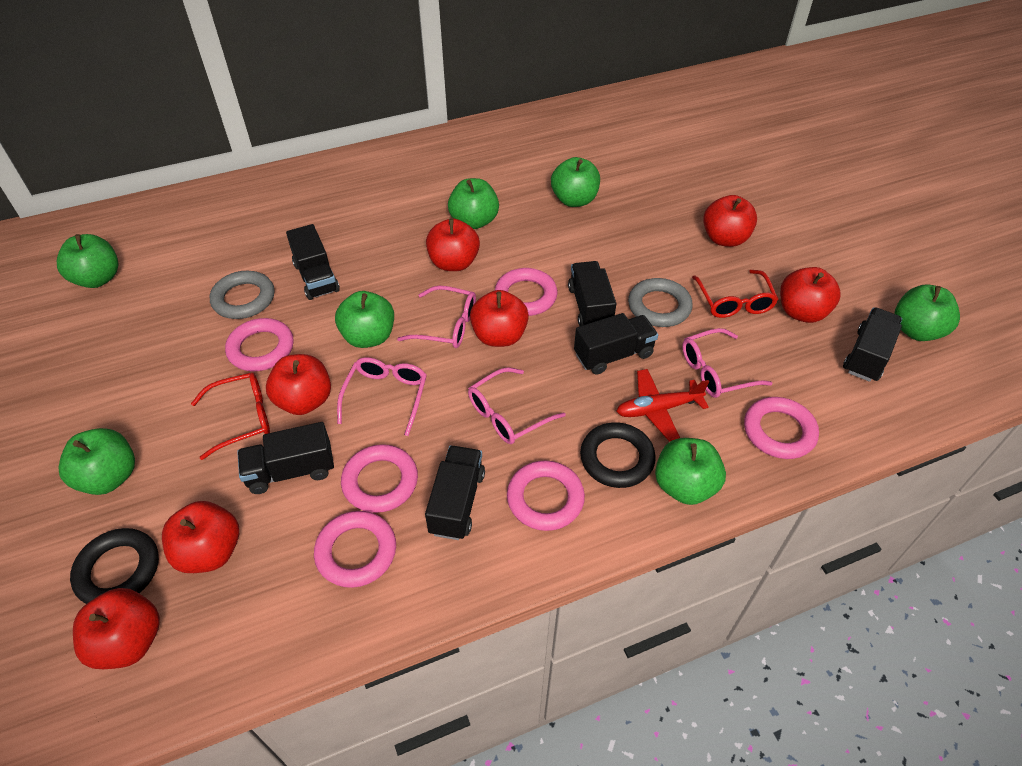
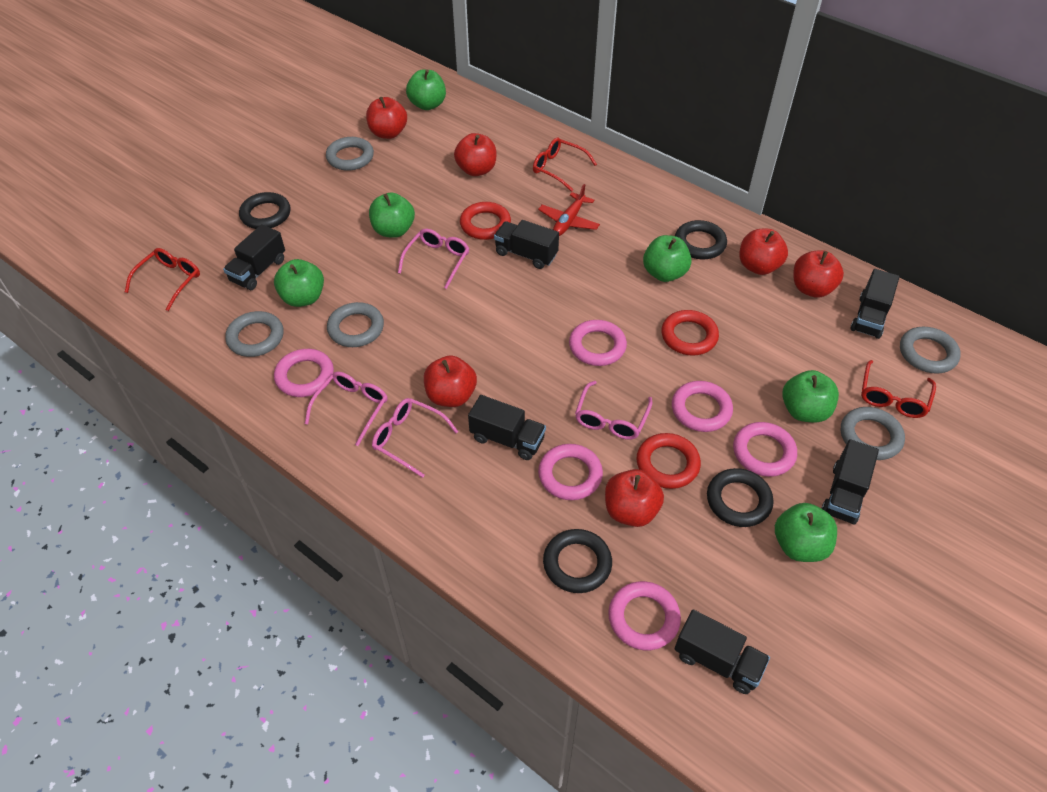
black ring: 2 -> 4
green apple: 7 -> 6
grey ring: 2 -> 5
red apple: 7 -> 6
red glasses: 2 -> 3
red ring: 0 -> 3

